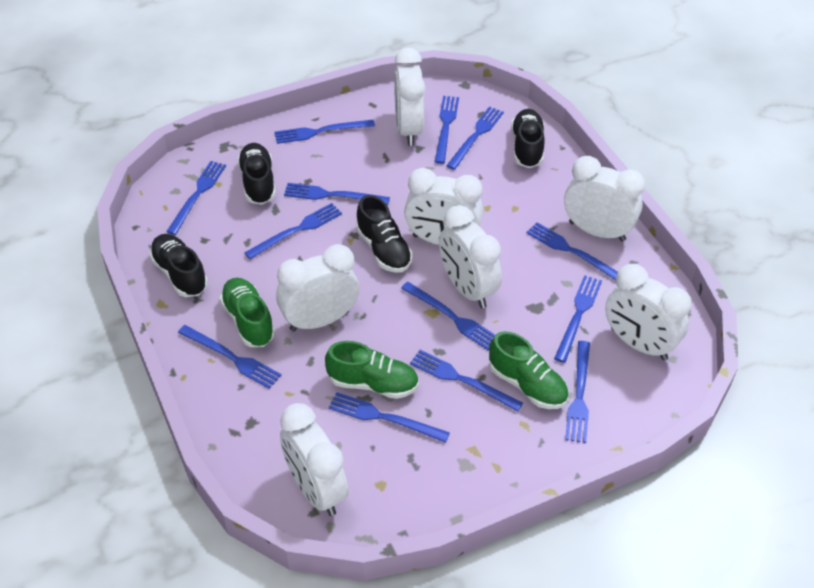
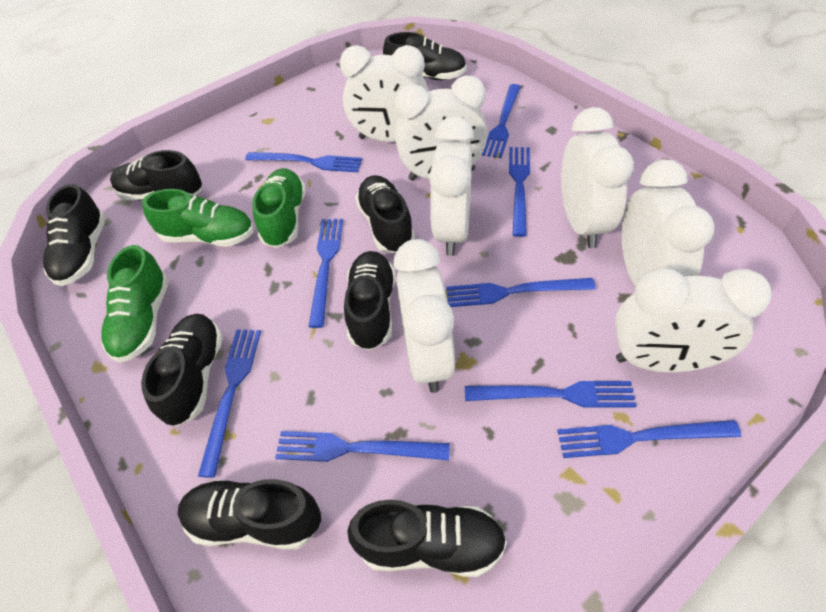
black shoe: 4 -> 8
blue fork: 13 -> 9

